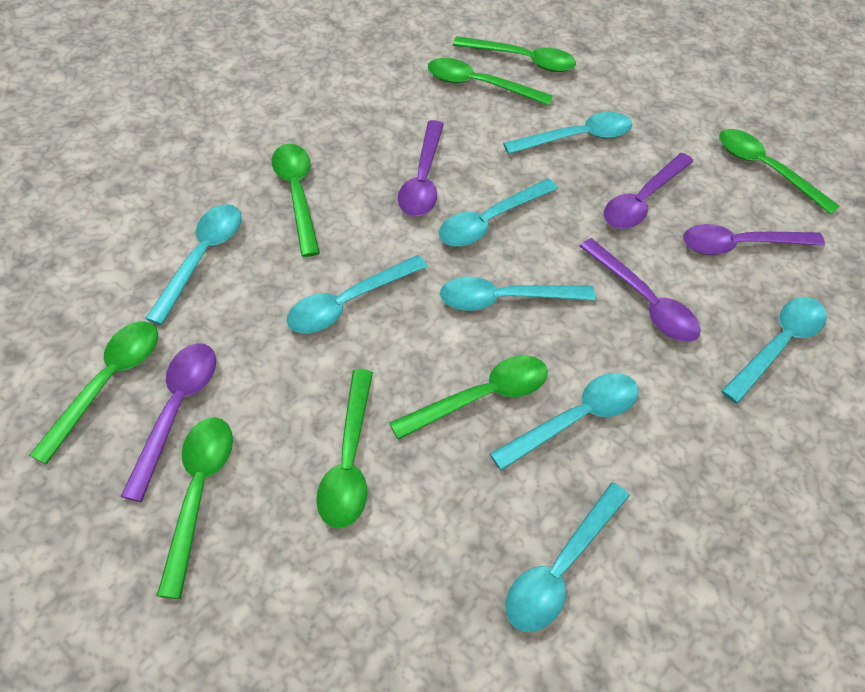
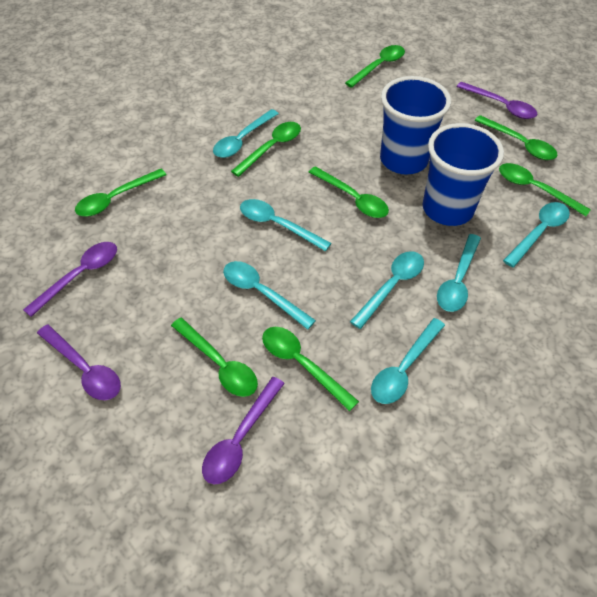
blue cup: 0 -> 2
purple spoon: 5 -> 4
turquoise spoon: 8 -> 7

